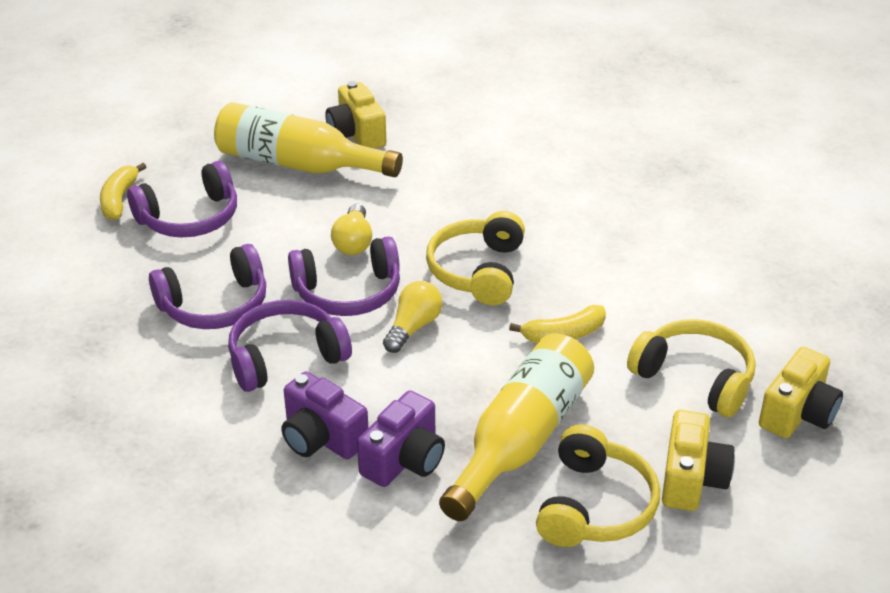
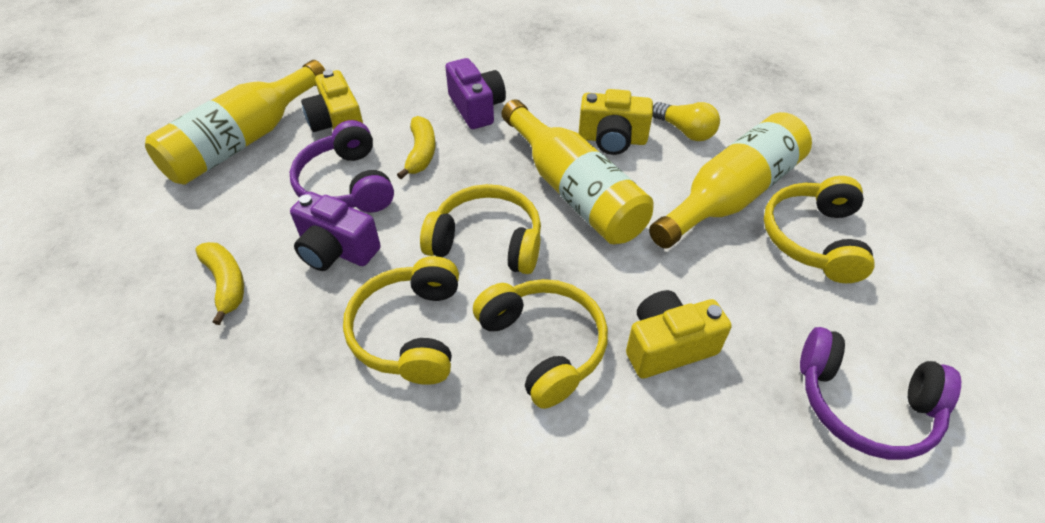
purple headphones: 4 -> 2
yellow bottle: 2 -> 3
yellow headphones: 3 -> 4
yellow light bulb: 2 -> 1

